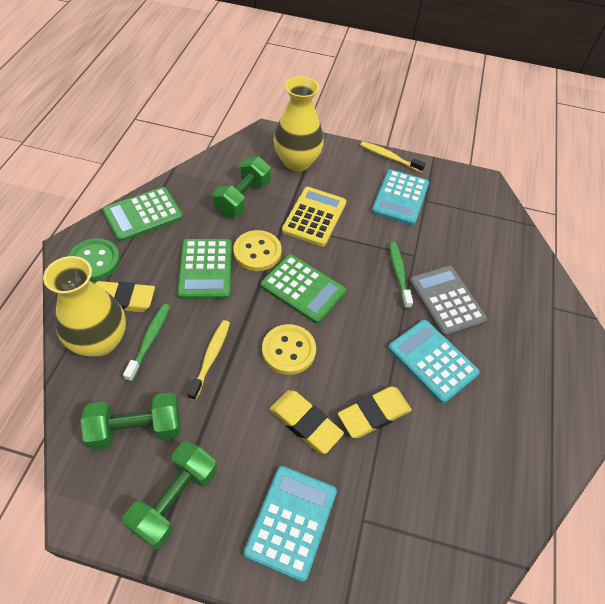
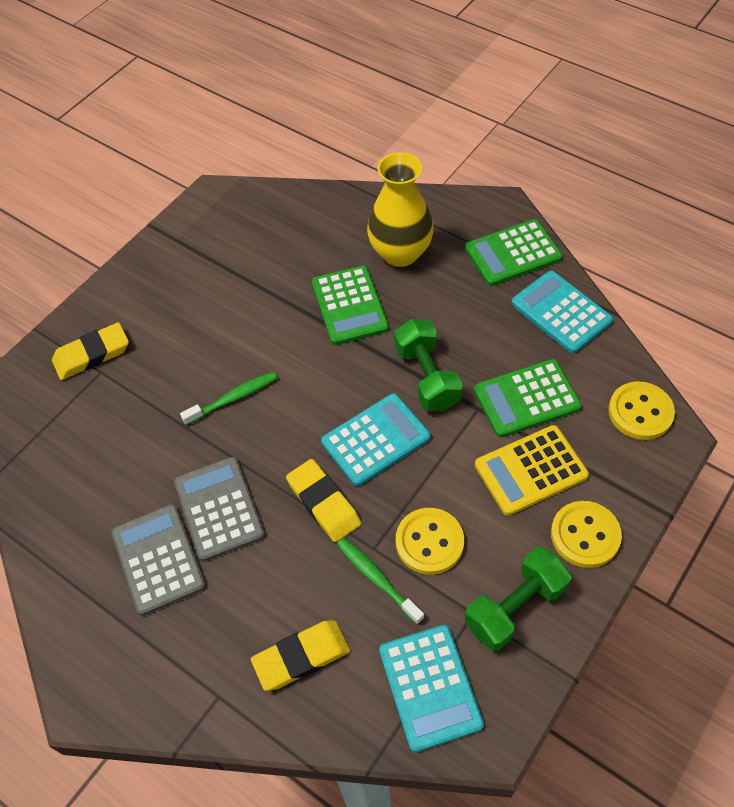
green button: 1 -> 0
green dumbbell: 3 -> 2
grey calculator: 1 -> 2
yellow button: 2 -> 3
yellow toothbrush: 2 -> 0
yellow vase: 2 -> 1

